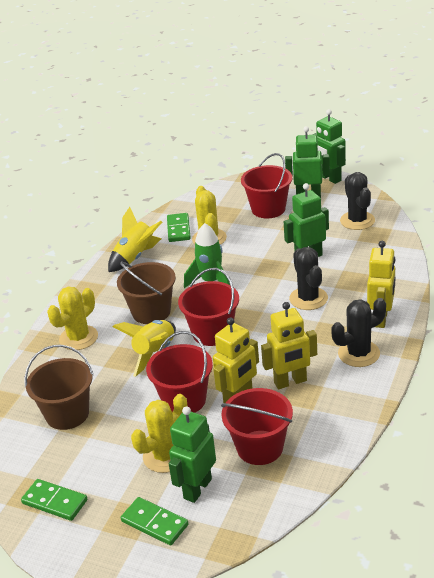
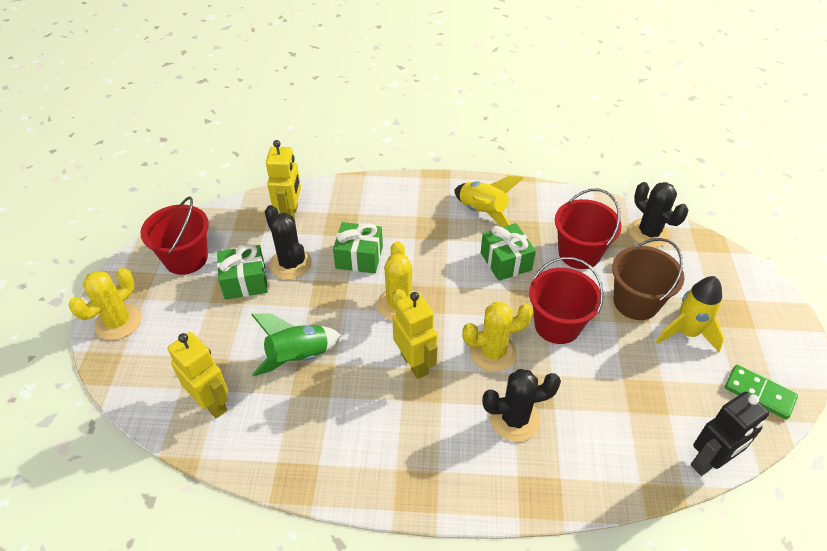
black robot: 0 -> 1
brown bucket: 2 -> 1
green domino: 3 -> 1
green gift: 0 -> 3
green robot: 4 -> 0
red bucket: 4 -> 3

